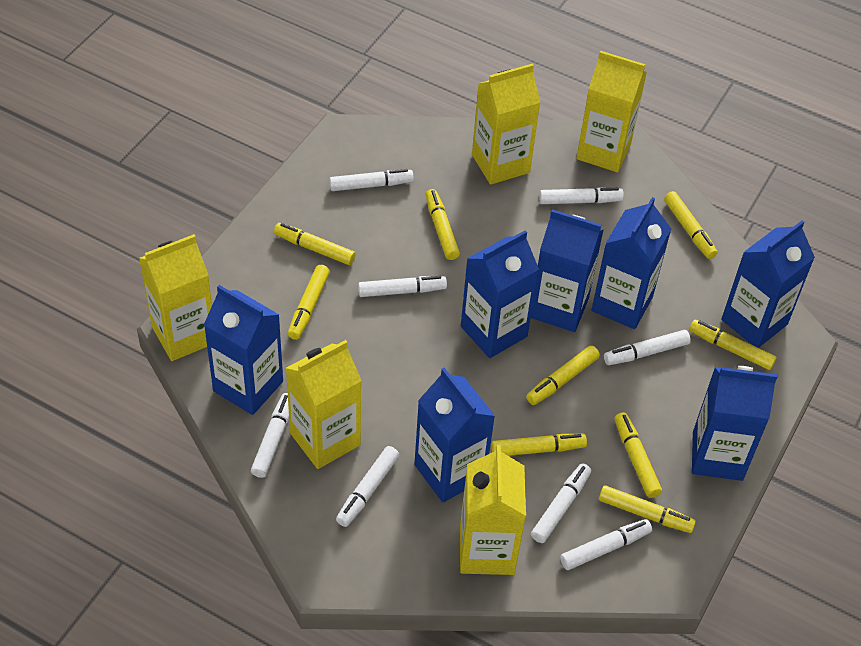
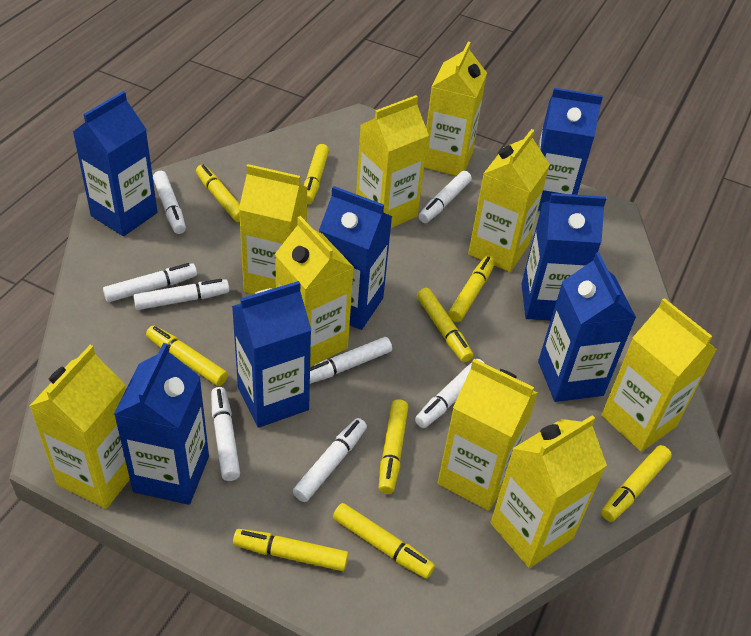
yellow carton: 5 -> 9

